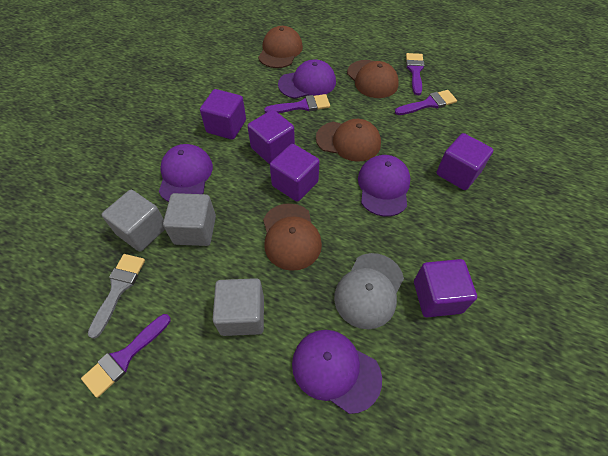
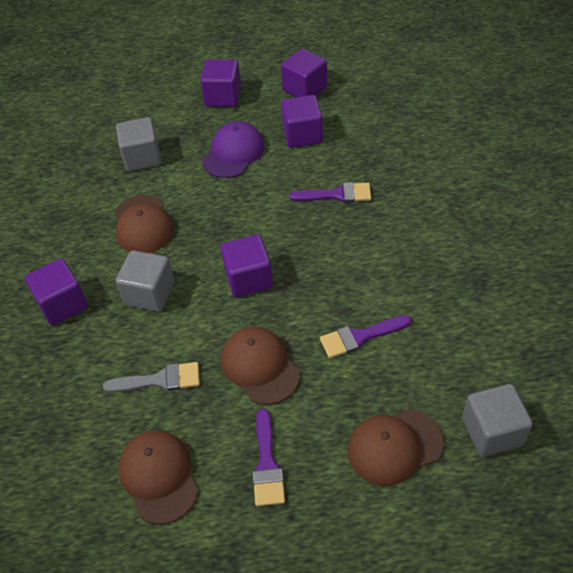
grey cap: 1 -> 0
purple brush: 4 -> 3
purple cap: 4 -> 1

